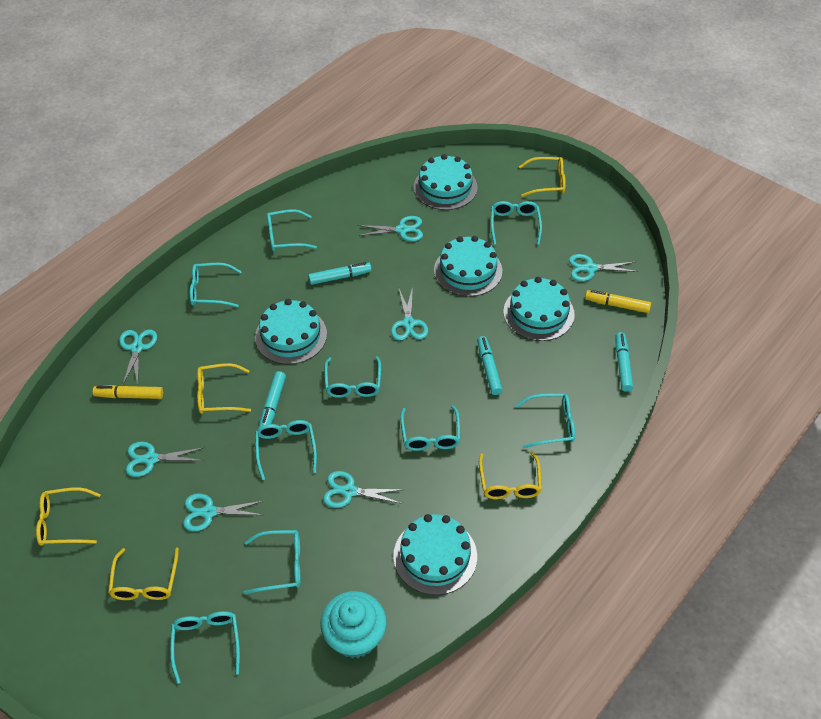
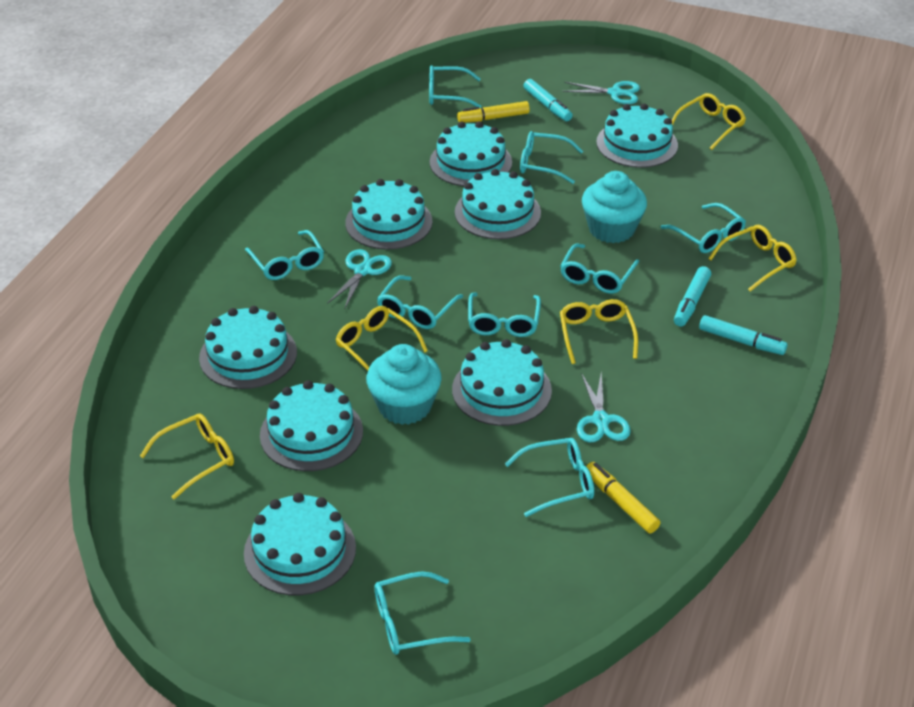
turquoise cake: 5 -> 8
turquoise cupcake: 1 -> 2
turquoise marker: 4 -> 3
turquoise scissors: 7 -> 3

